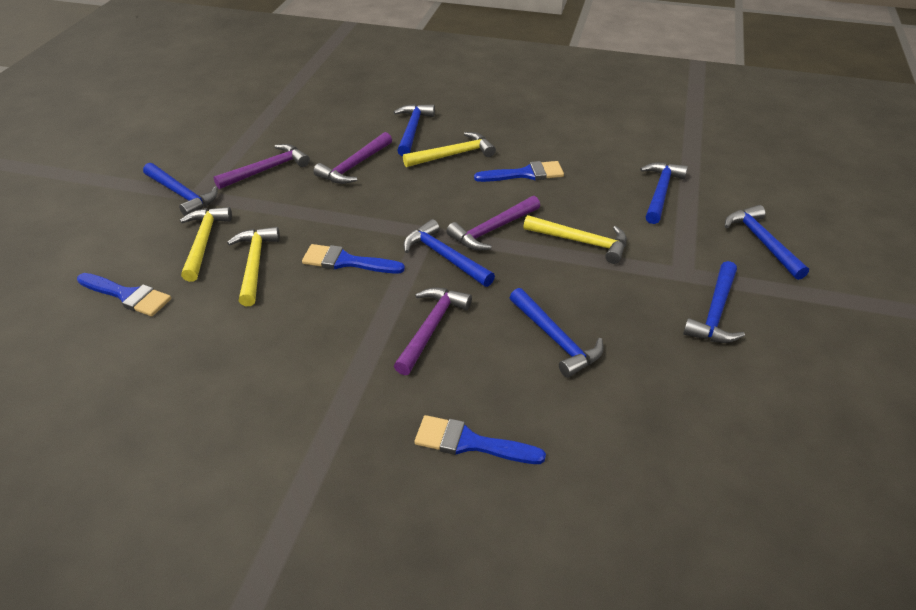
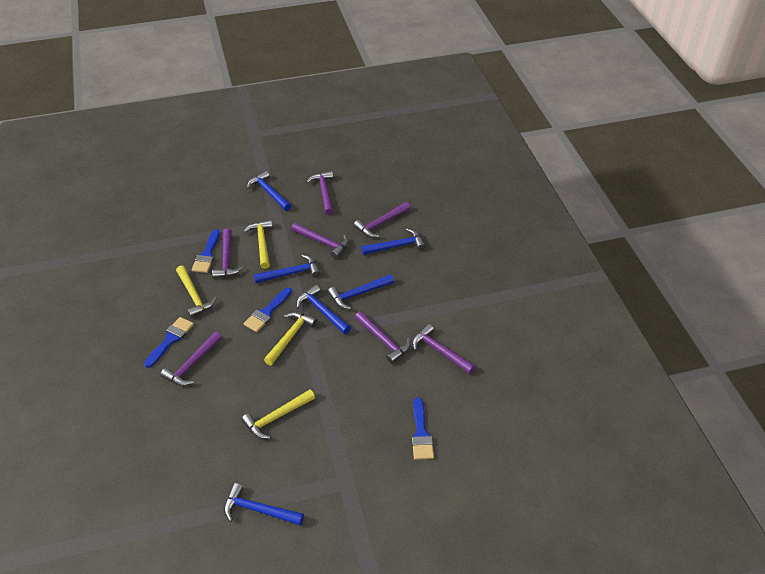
blue hammer: 7 -> 6
purple hammer: 4 -> 7

